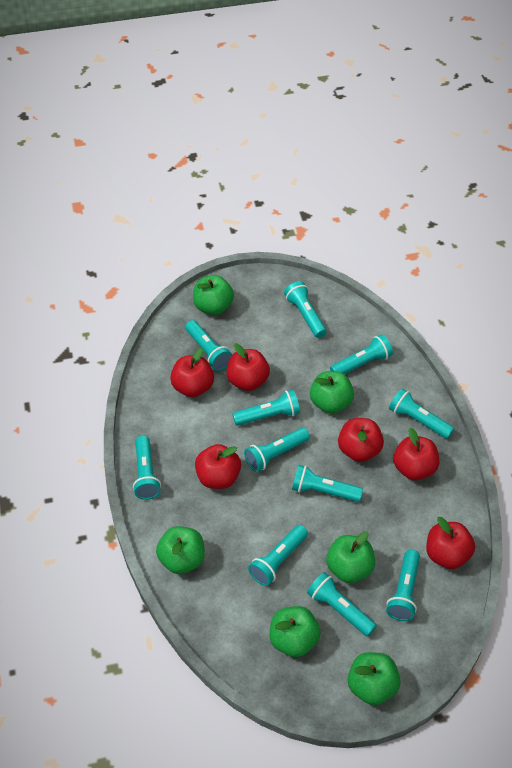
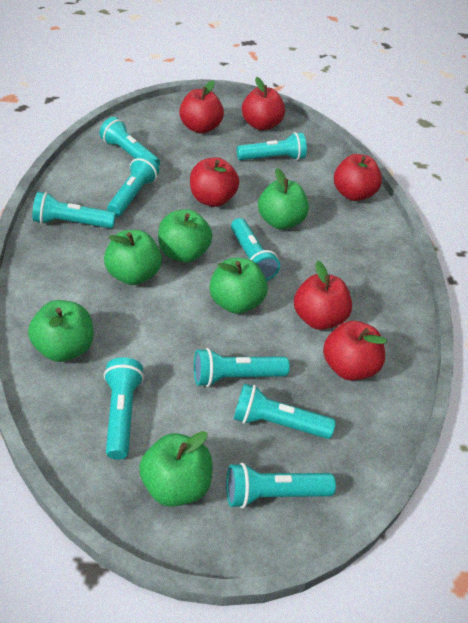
turquoise flashlight: 11 -> 9

